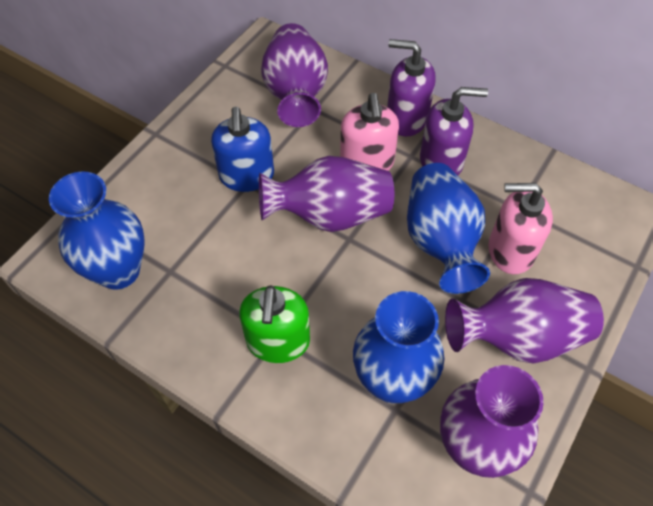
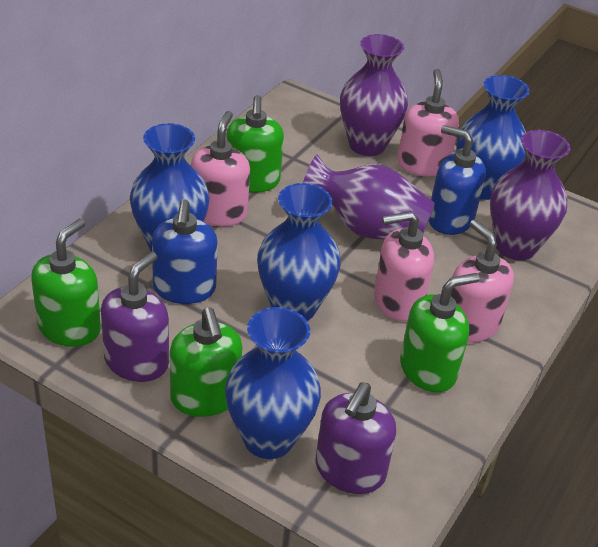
blue soap dispenser: 1 -> 2
blue vase: 3 -> 4
green soap dispenser: 1 -> 4
pink soap dispenser: 2 -> 4
purple vase: 4 -> 3

